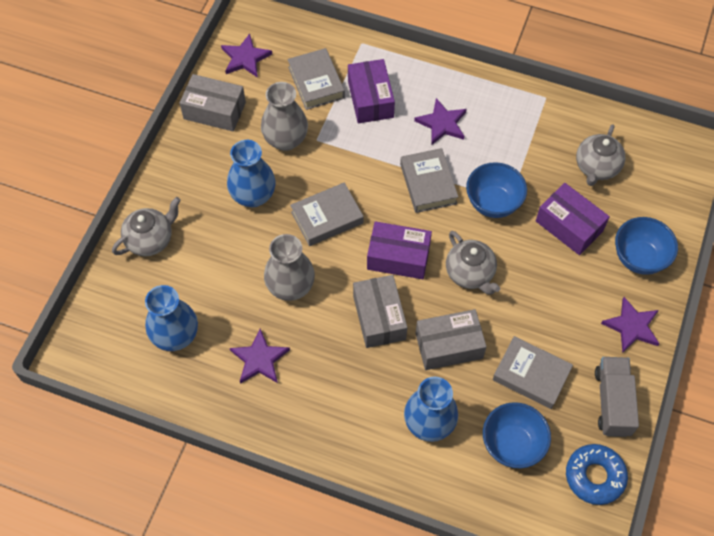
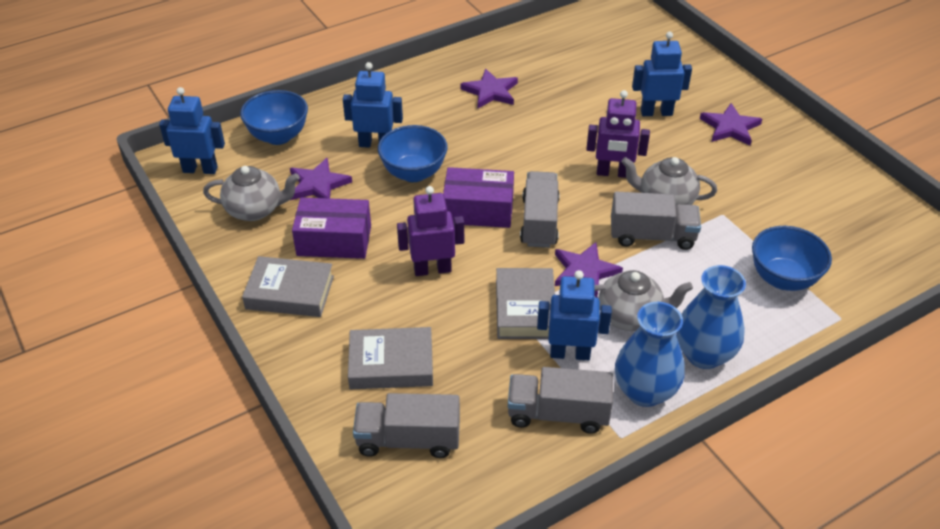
blue donut: 1 -> 0
blue robot: 0 -> 4
blue vase: 3 -> 2
grey book: 4 -> 3
grey box: 3 -> 0
grey truck: 1 -> 4
grey vase: 2 -> 0
purple box: 3 -> 2
purple robot: 0 -> 2

